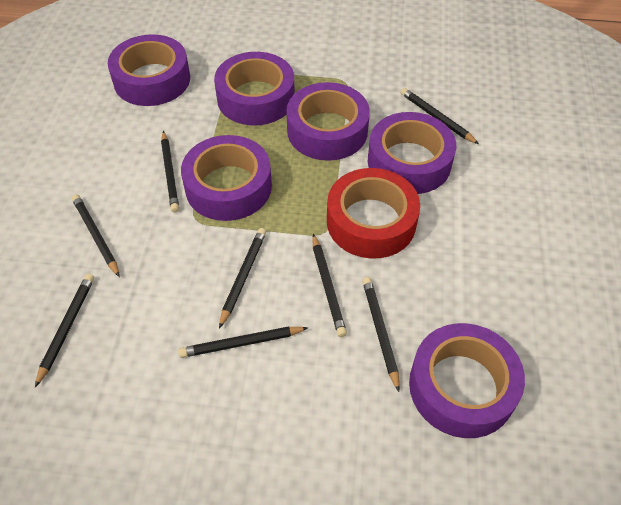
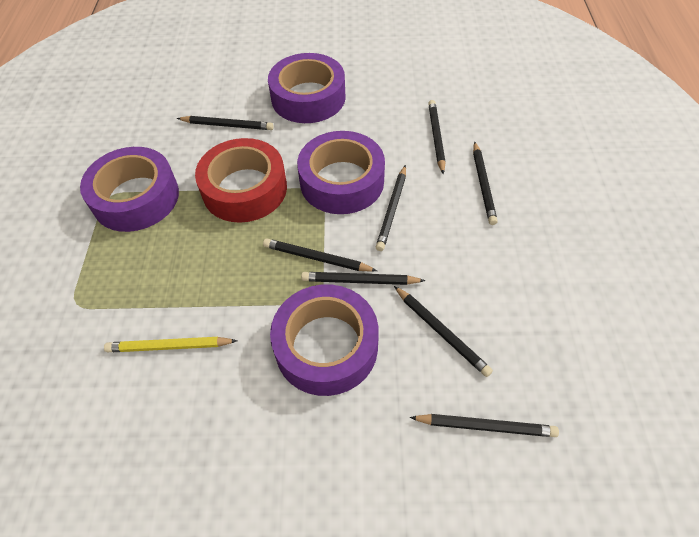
purple tape: 6 -> 4
yellow pencil: 0 -> 1

